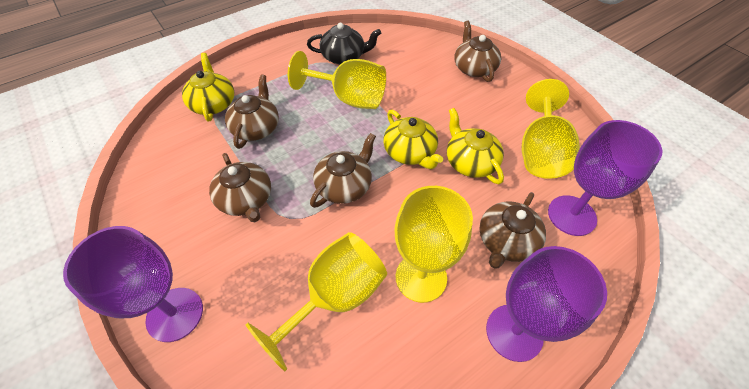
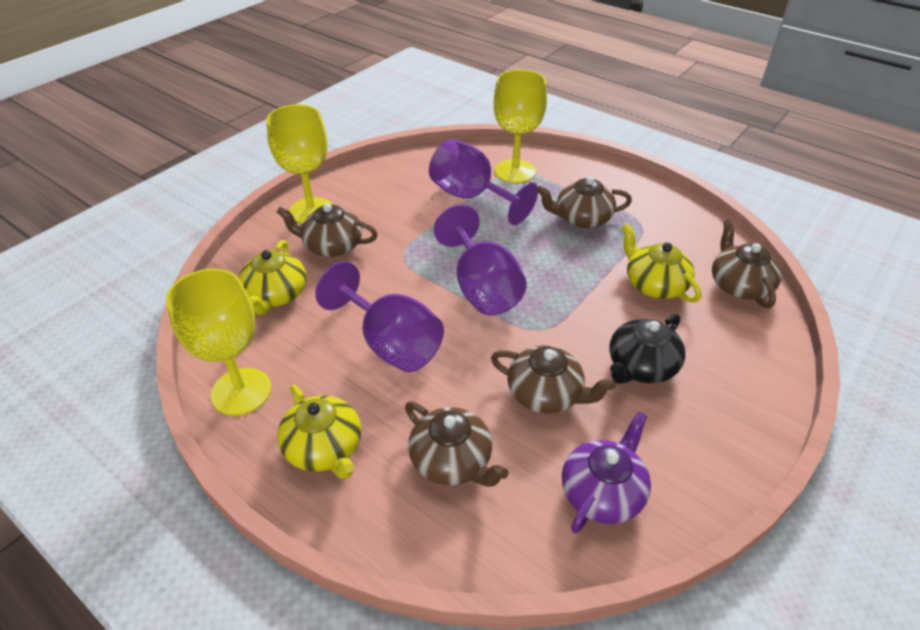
purple teapot: 0 -> 1
yellow goblet: 4 -> 3

